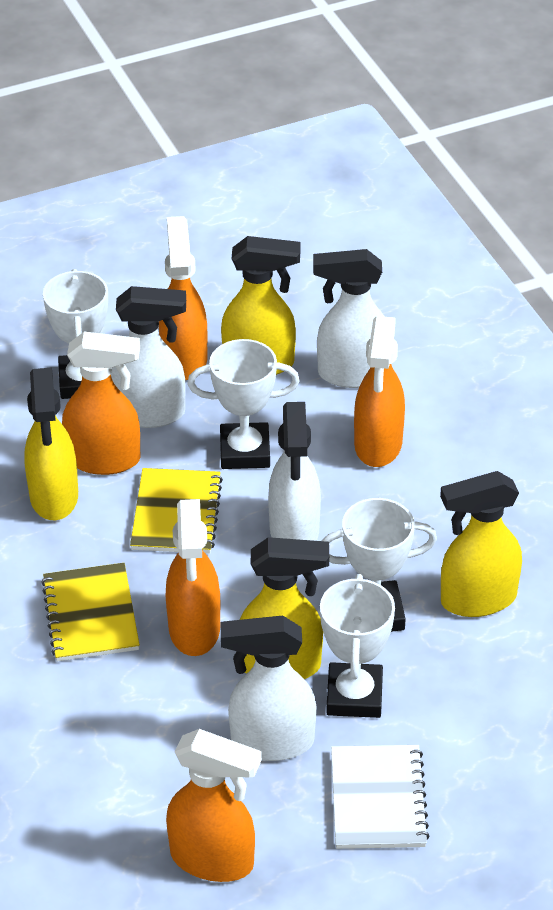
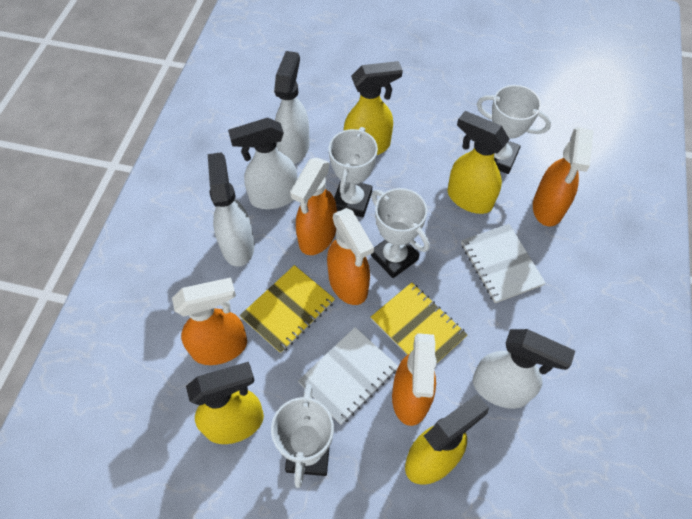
white notebook: 1 -> 2

